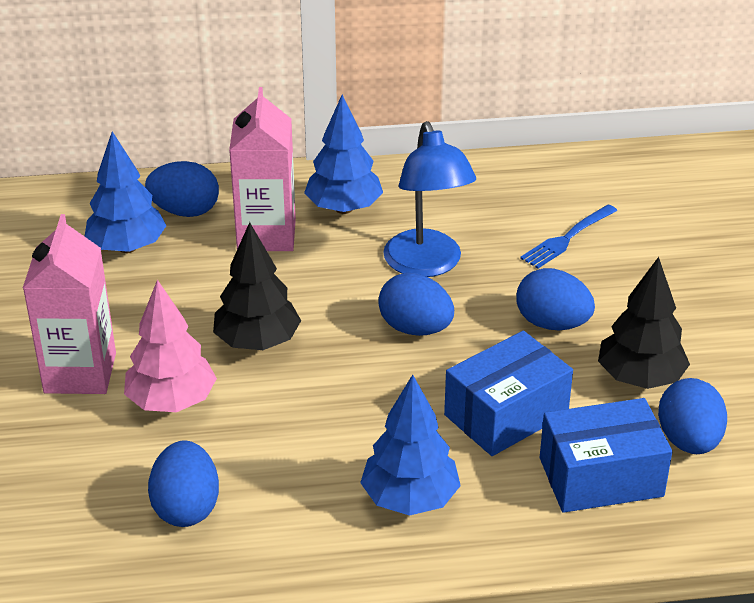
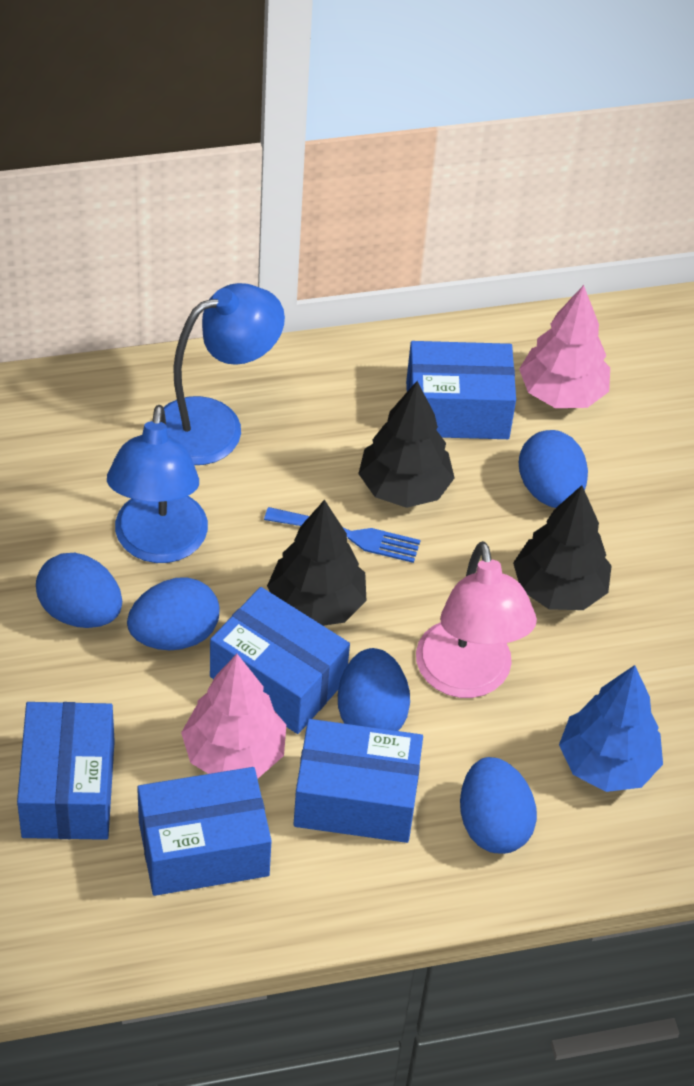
black tree: 2 -> 3
blue box: 2 -> 5
blue lamp: 1 -> 2
blue tree: 3 -> 1
pink carton: 2 -> 0
pink lamp: 0 -> 1
pink tree: 1 -> 2

